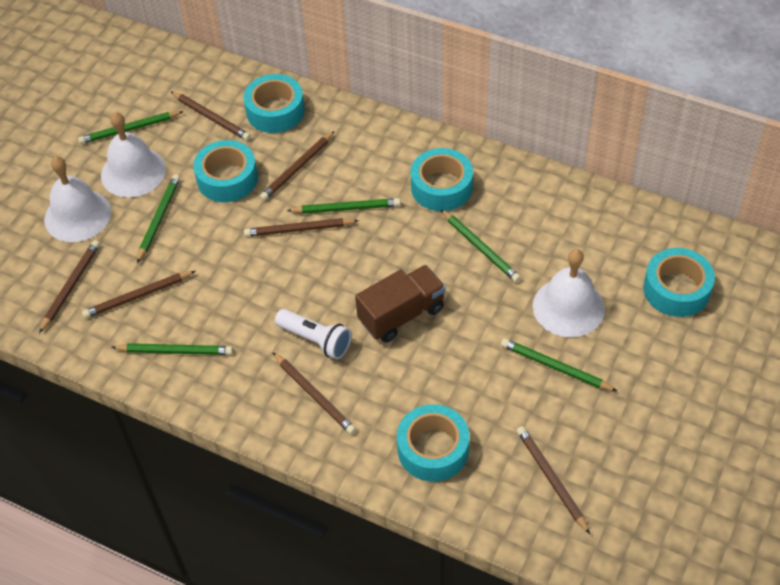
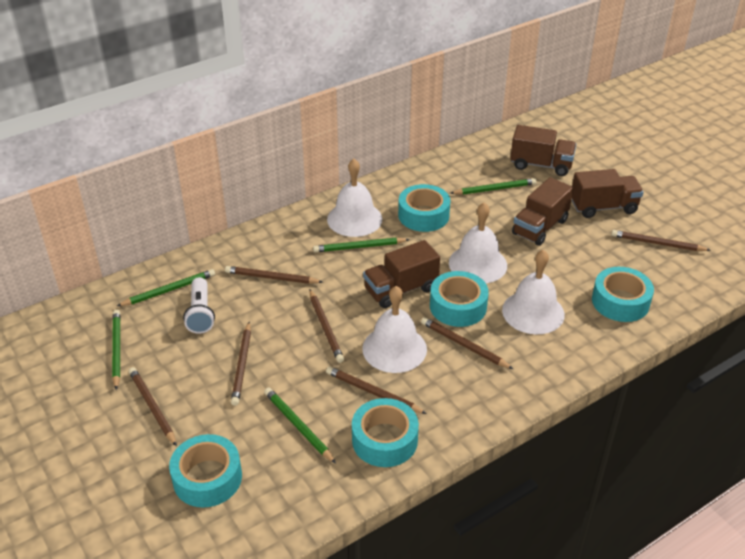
brown truck: 1 -> 4
green pencil: 6 -> 5
white bell: 3 -> 4

